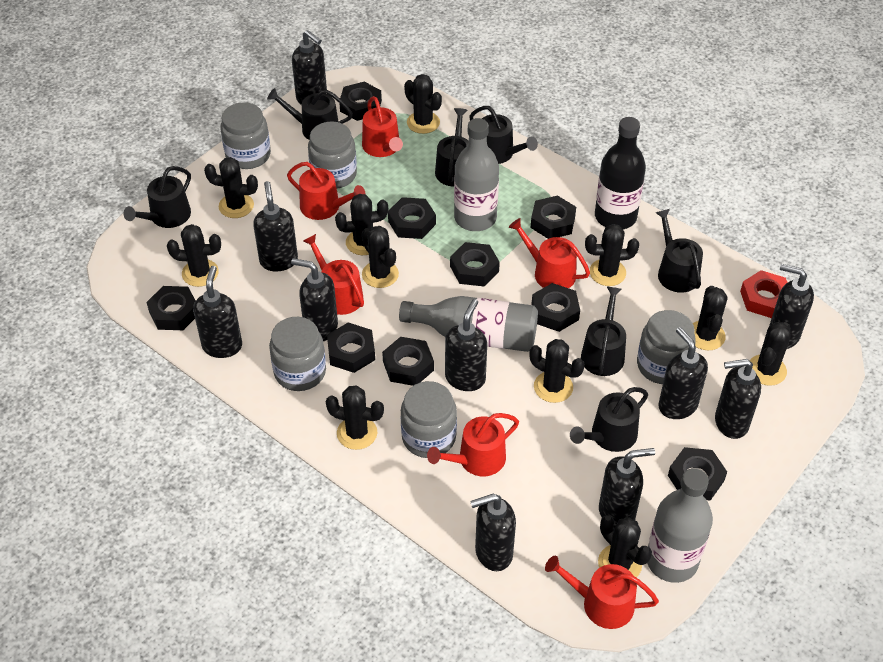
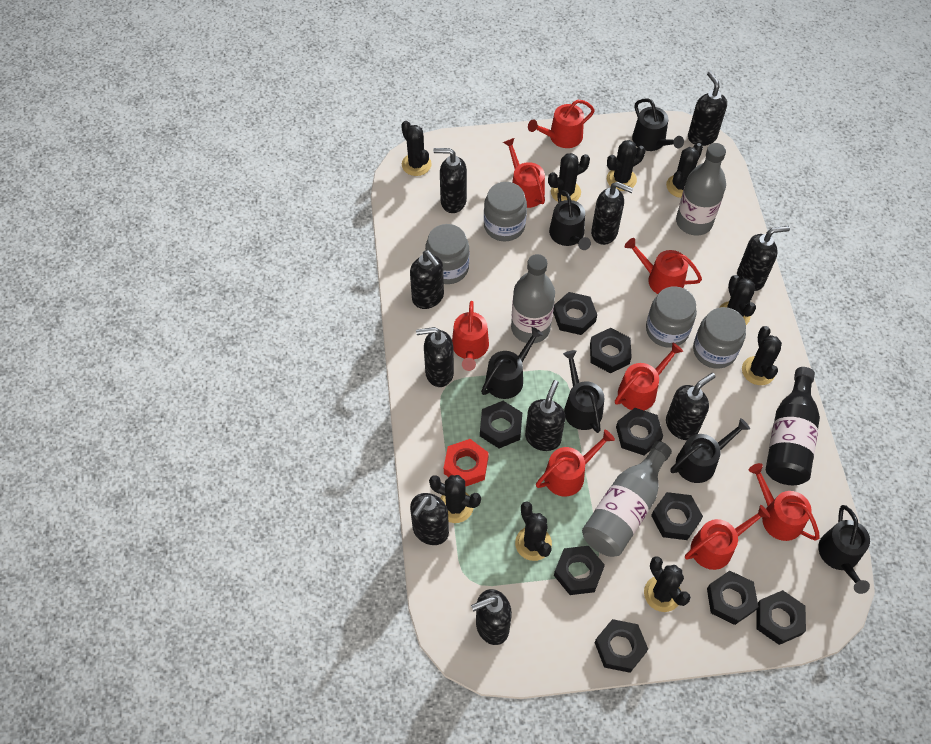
black cactus: 11 -> 9
black watering can: 7 -> 6
grey jar: 5 -> 4
red watering can: 6 -> 8

